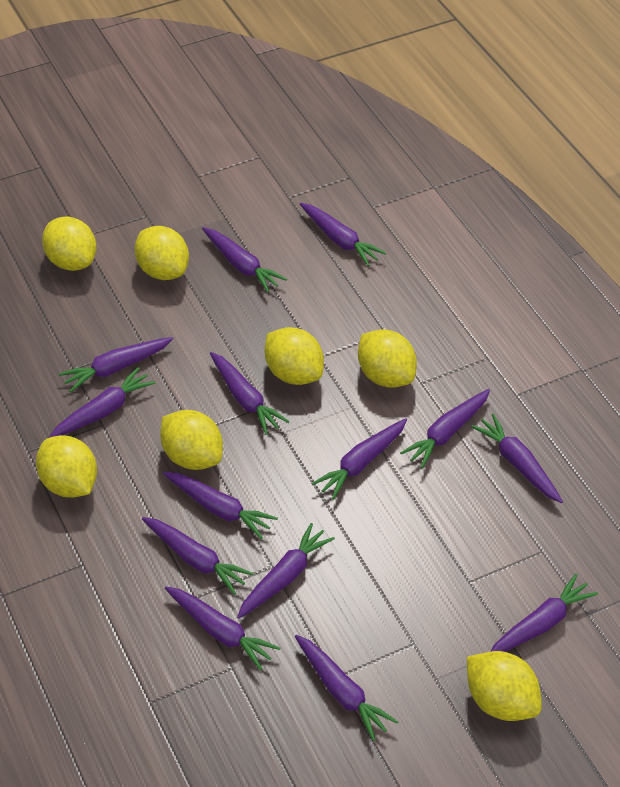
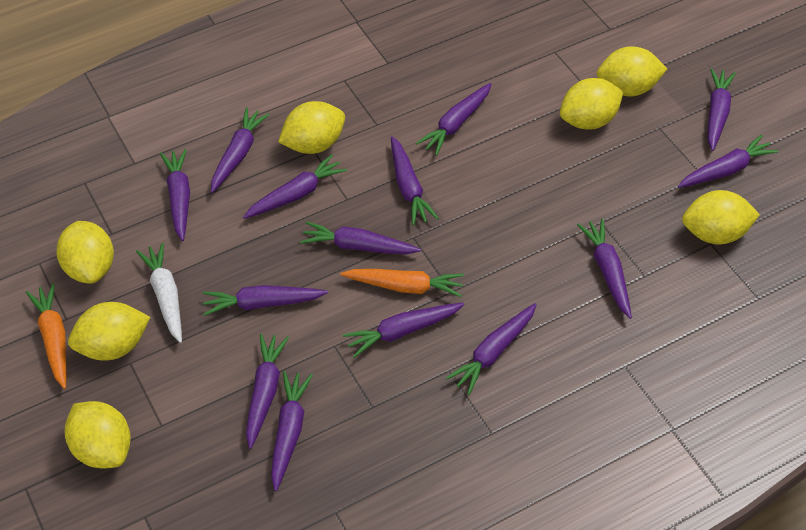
orange carrot: 0 -> 2
white carrot: 0 -> 1

